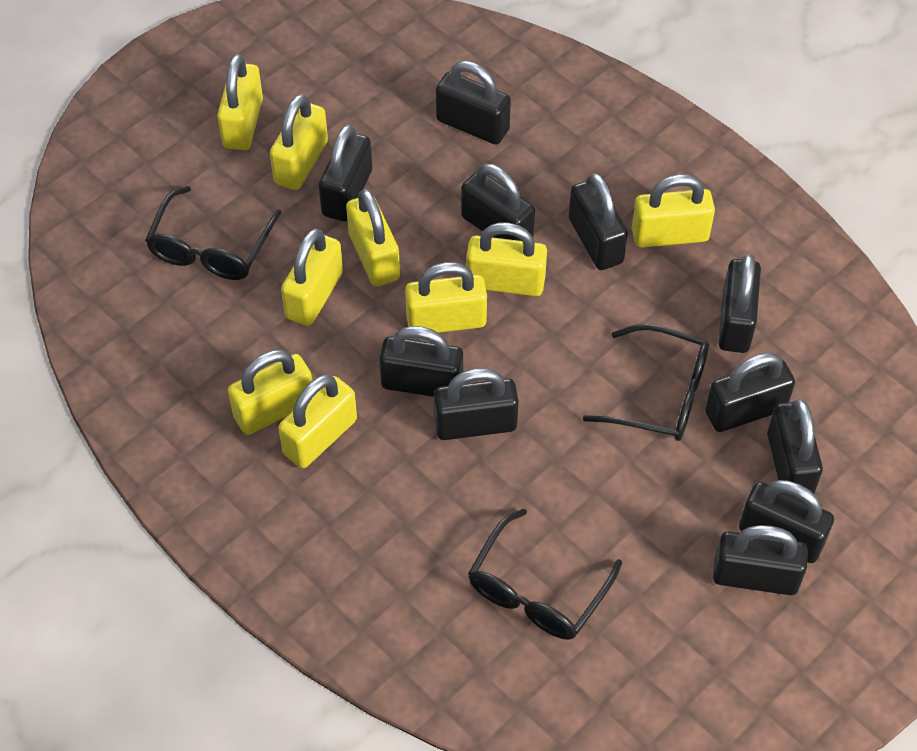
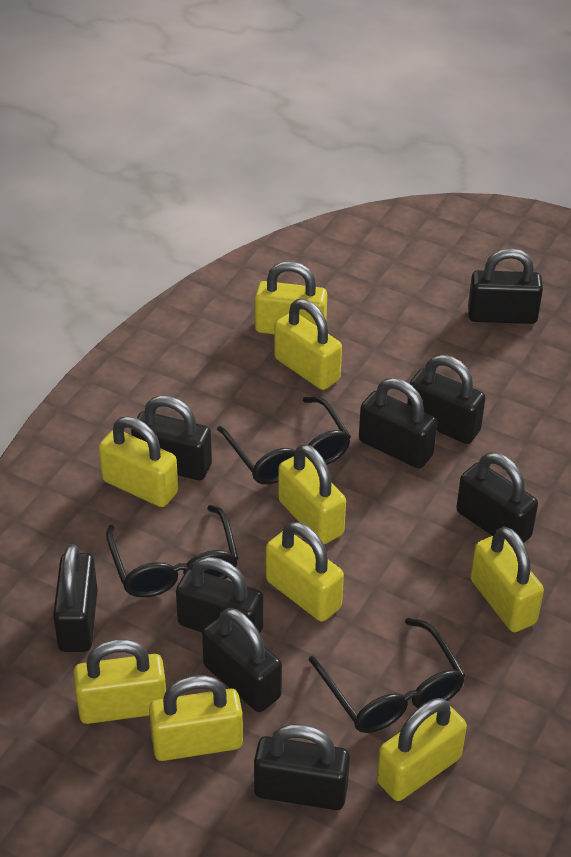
black padlock: 11 -> 9

